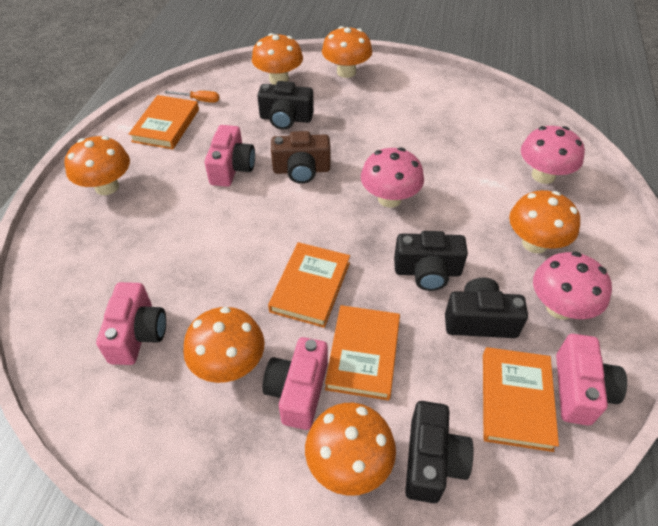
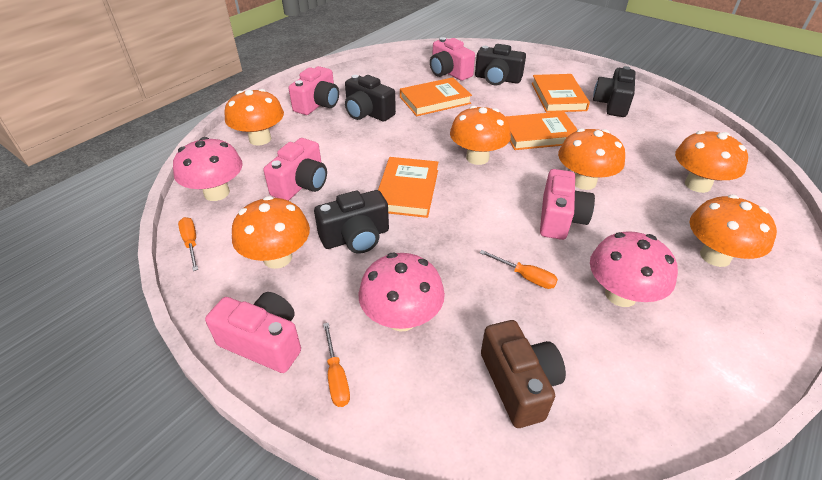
orange screwdriver: 1 -> 3
pink camera: 4 -> 5

